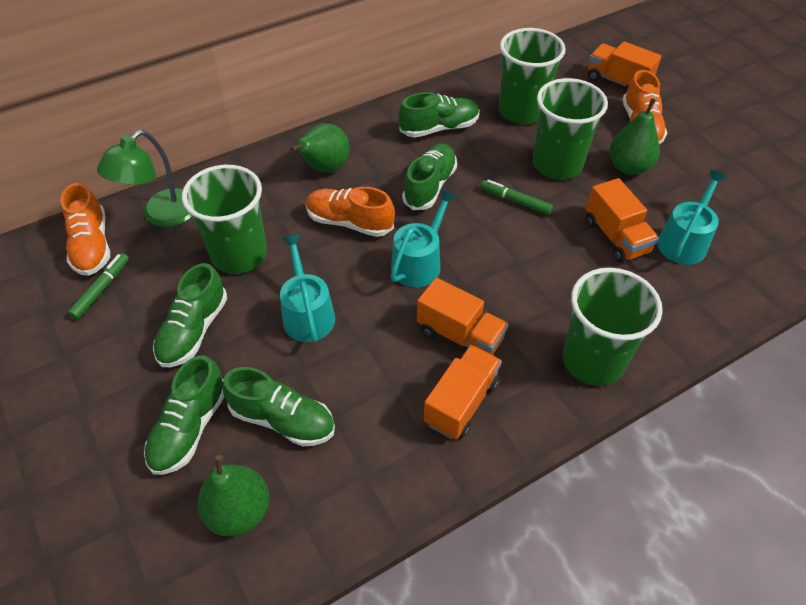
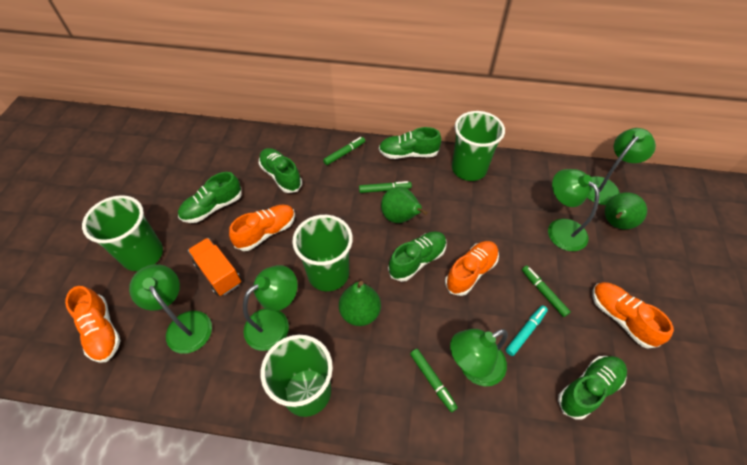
green lamp: 1 -> 5
green marker: 2 -> 4
orange shoe: 3 -> 4
orange truck: 4 -> 1
turquoise marker: 0 -> 1
turquoise watering can: 3 -> 0

